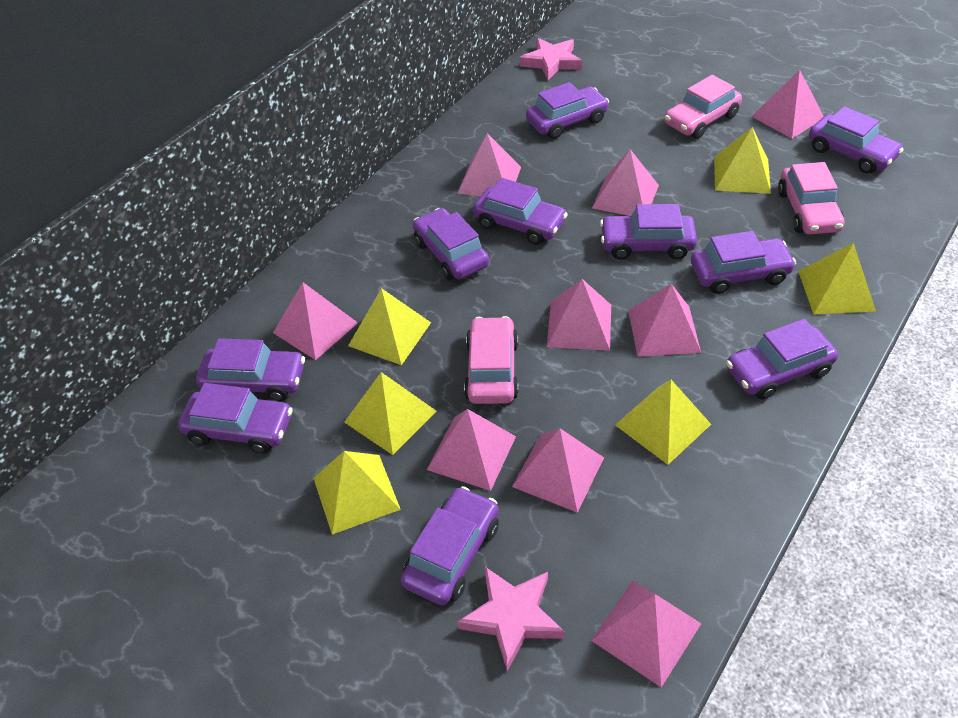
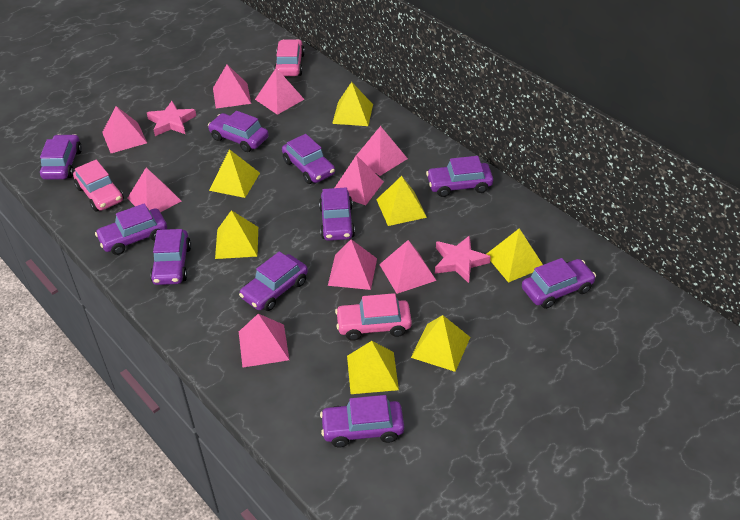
yellow pyramid: 6 -> 7

